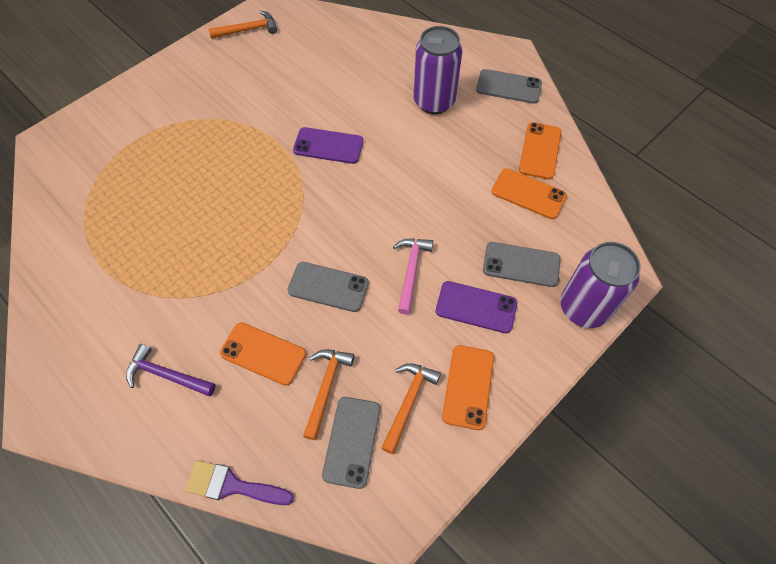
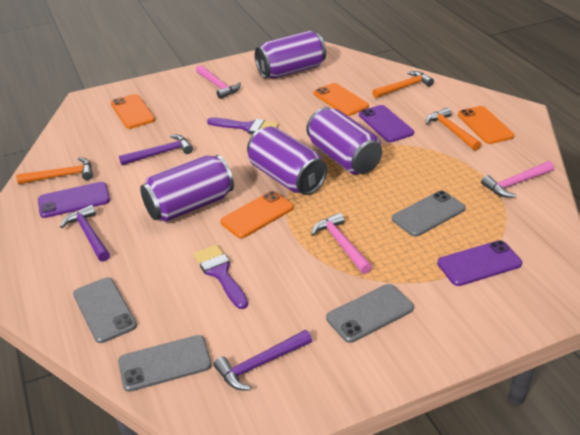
pink hammer: 1 -> 3
purple brush: 1 -> 2
purple can: 2 -> 4
purple hammer: 1 -> 3
purple phone: 2 -> 3

